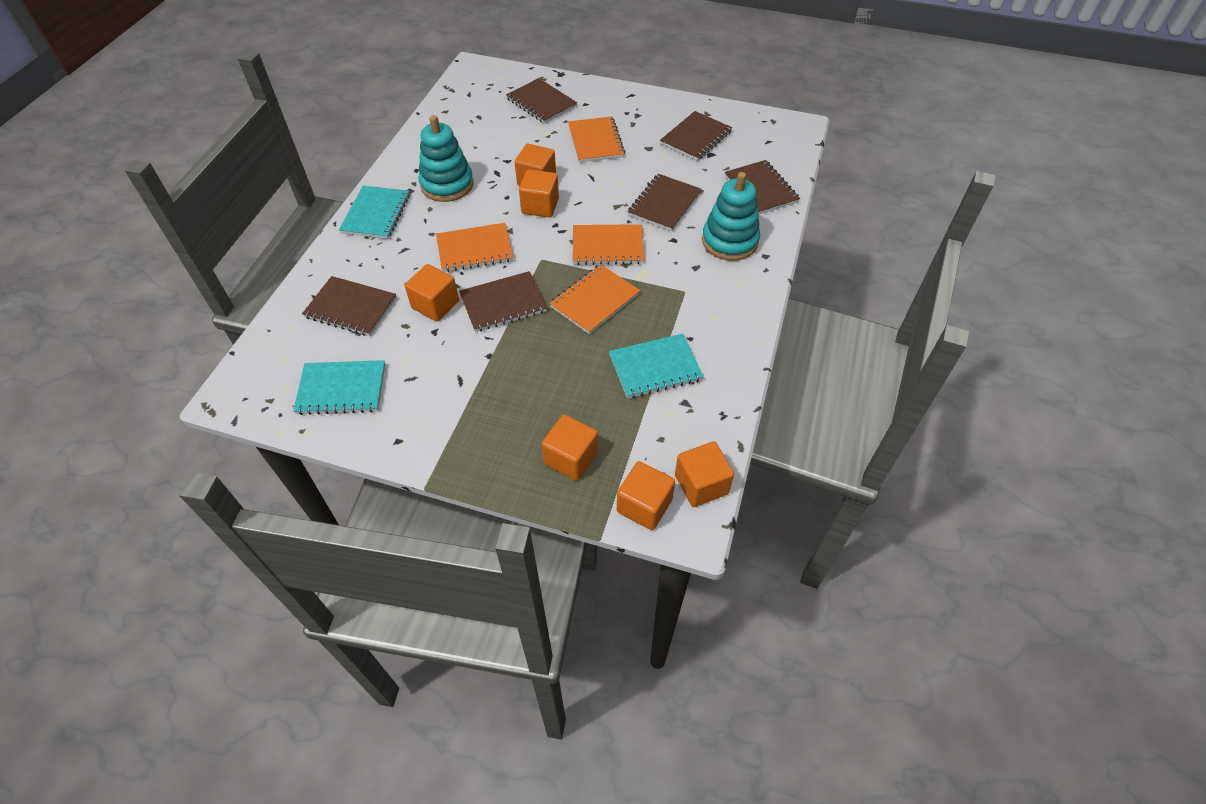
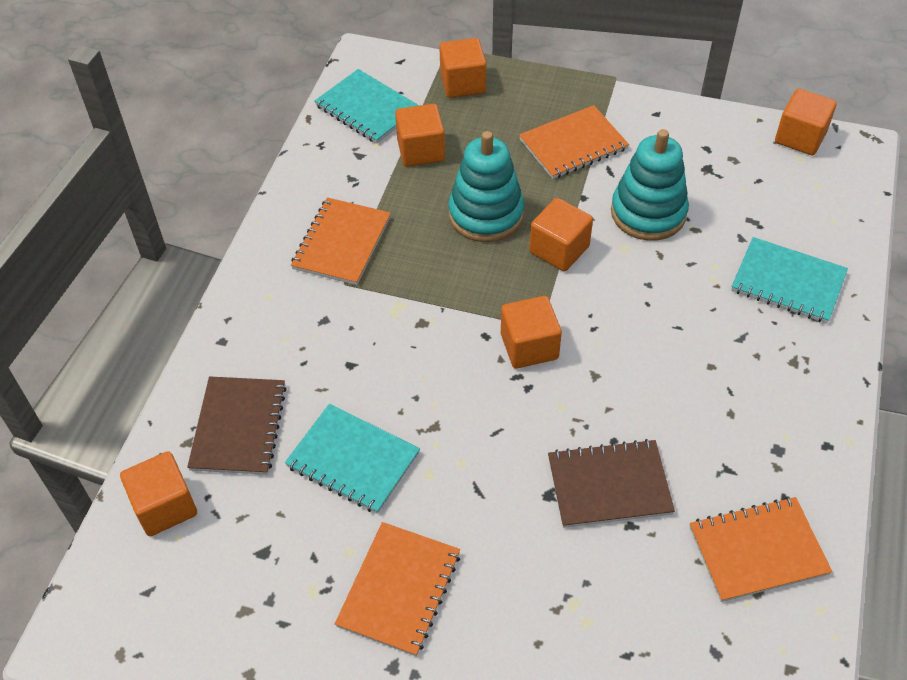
brown notebook: 6 -> 2

